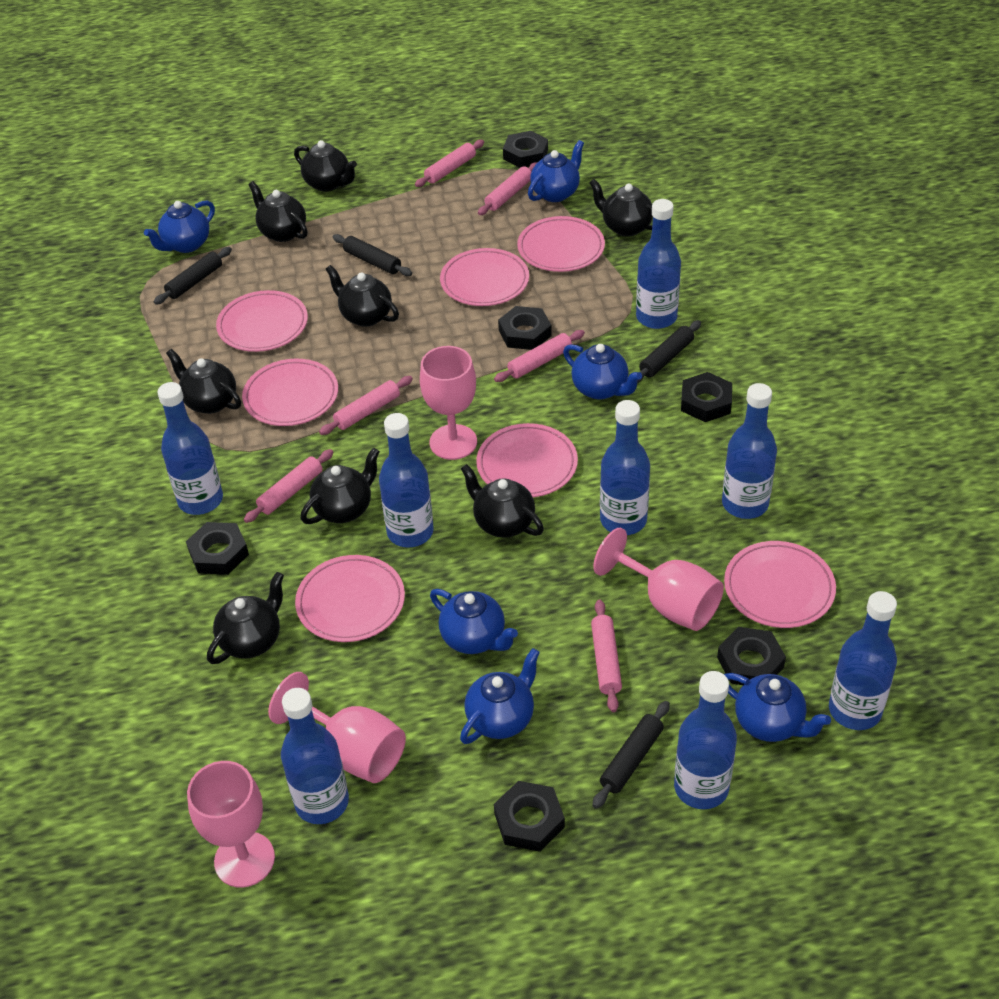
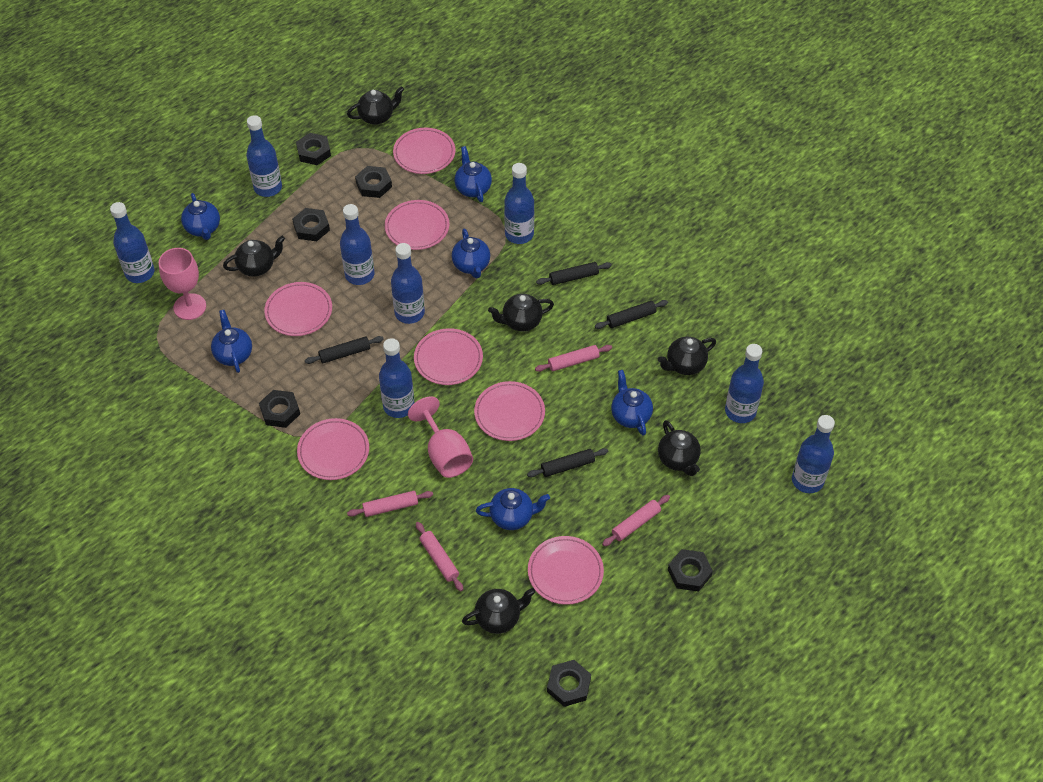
black teapot: 8 -> 6
pink goblet: 4 -> 2
pink rolling pin: 6 -> 4

